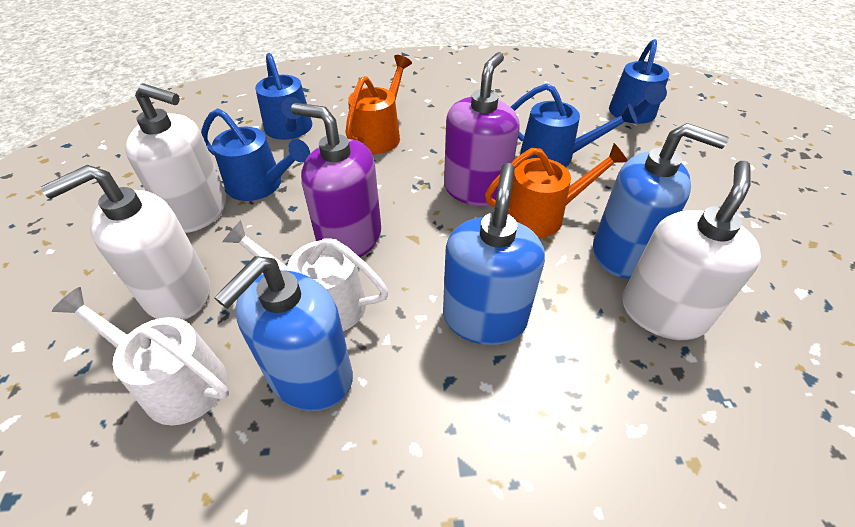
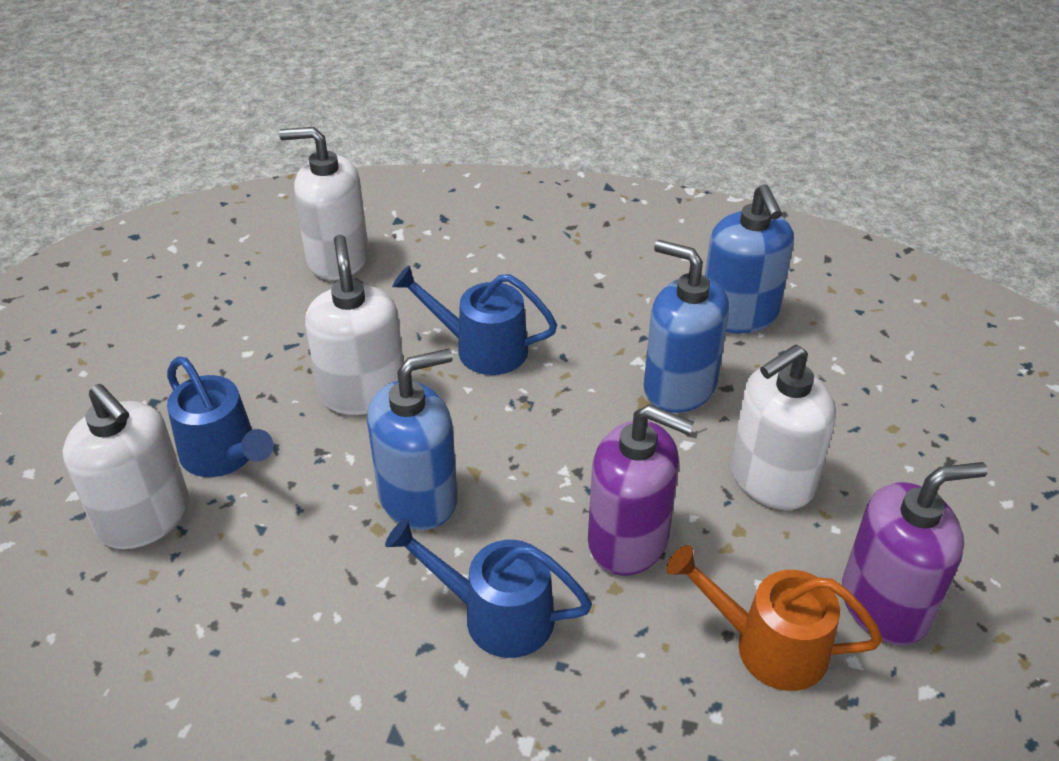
blue watering can: 4 -> 3
orange watering can: 2 -> 1
white soap dispenser: 3 -> 4
white watering can: 2 -> 0

